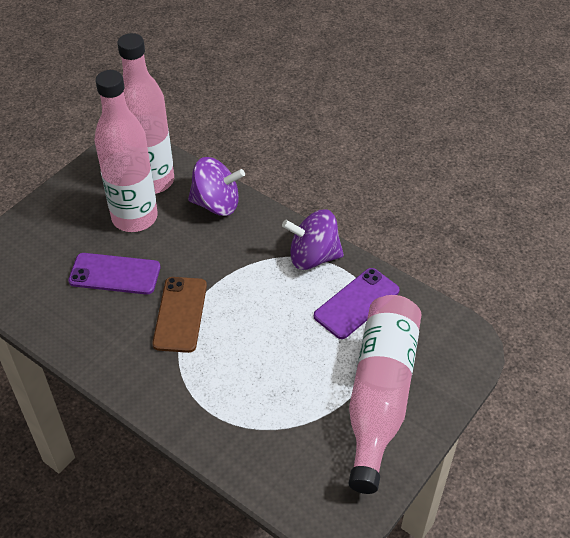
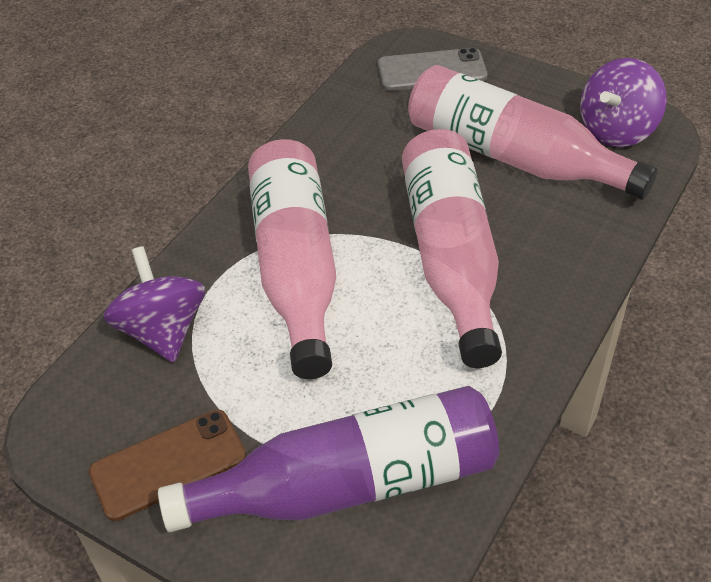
grey phone: 0 -> 1
purple bottle: 0 -> 1
purple phone: 2 -> 0

